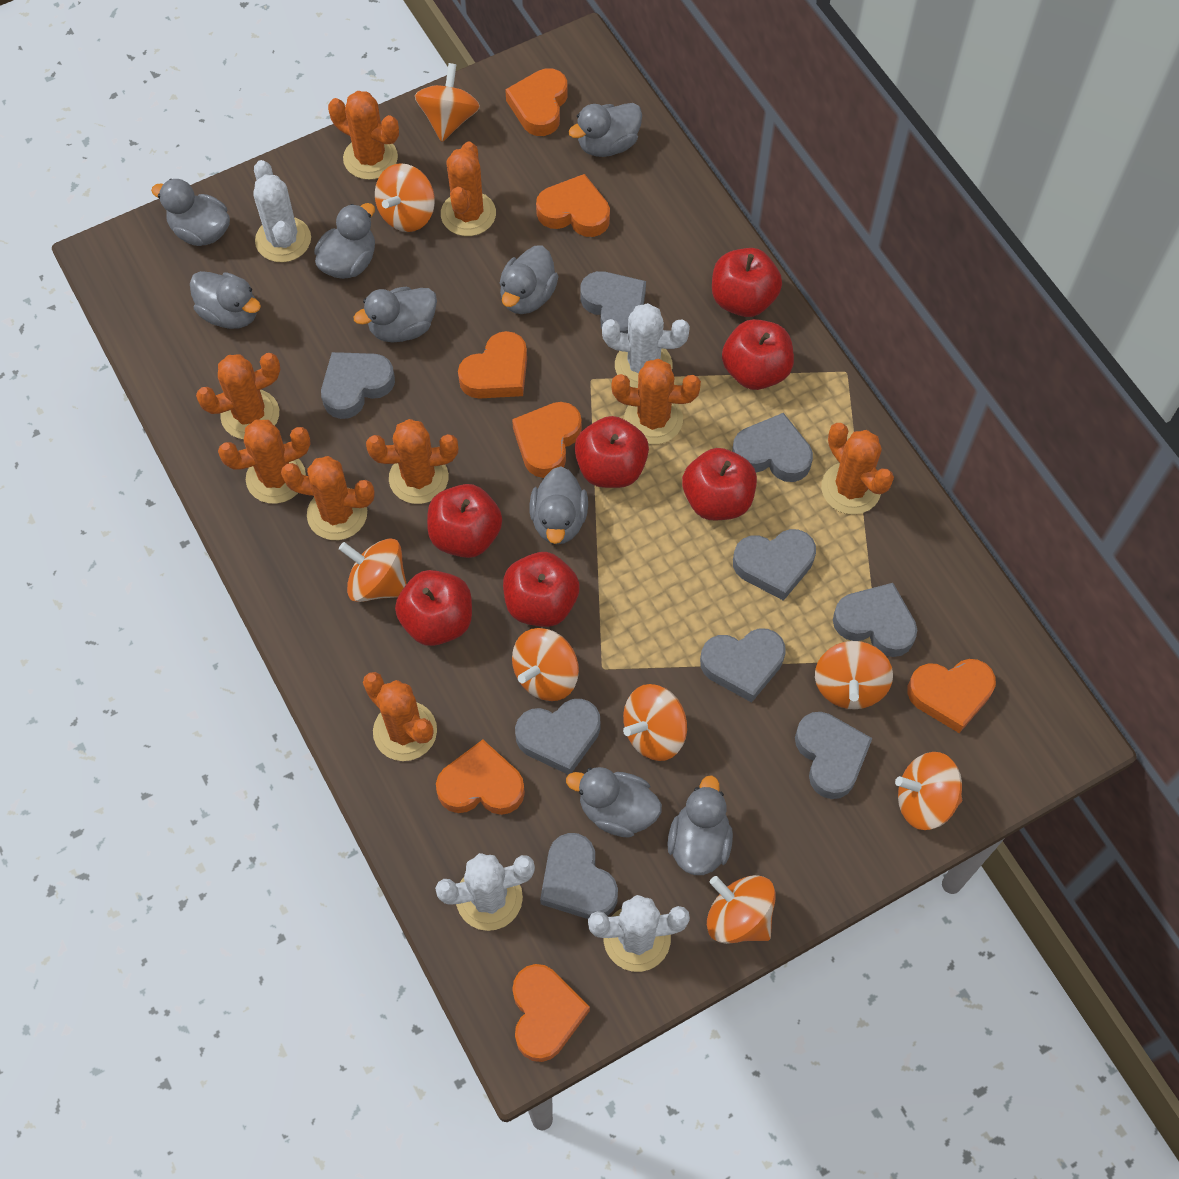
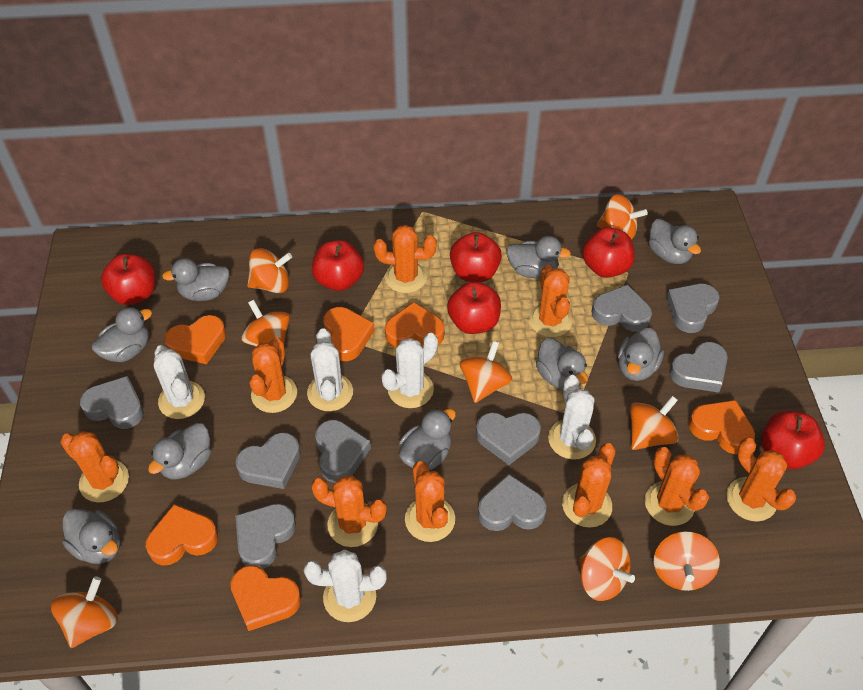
orange heart: 7 -> 6
red apple: 7 -> 6
white cactus: 4 -> 5

